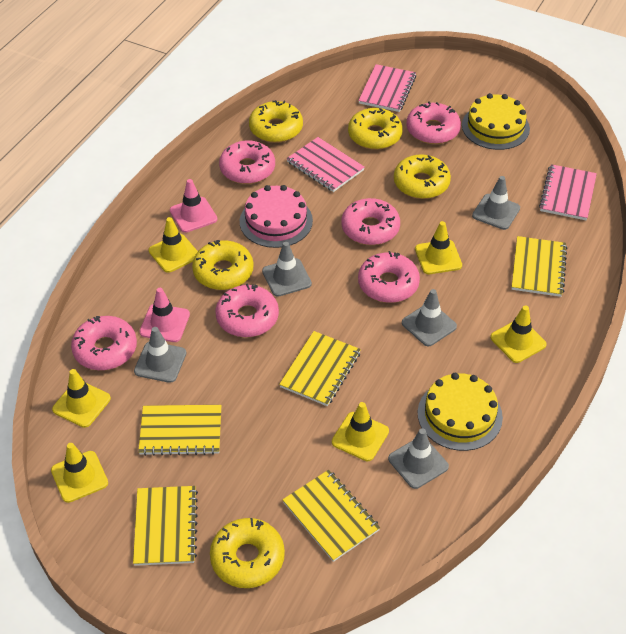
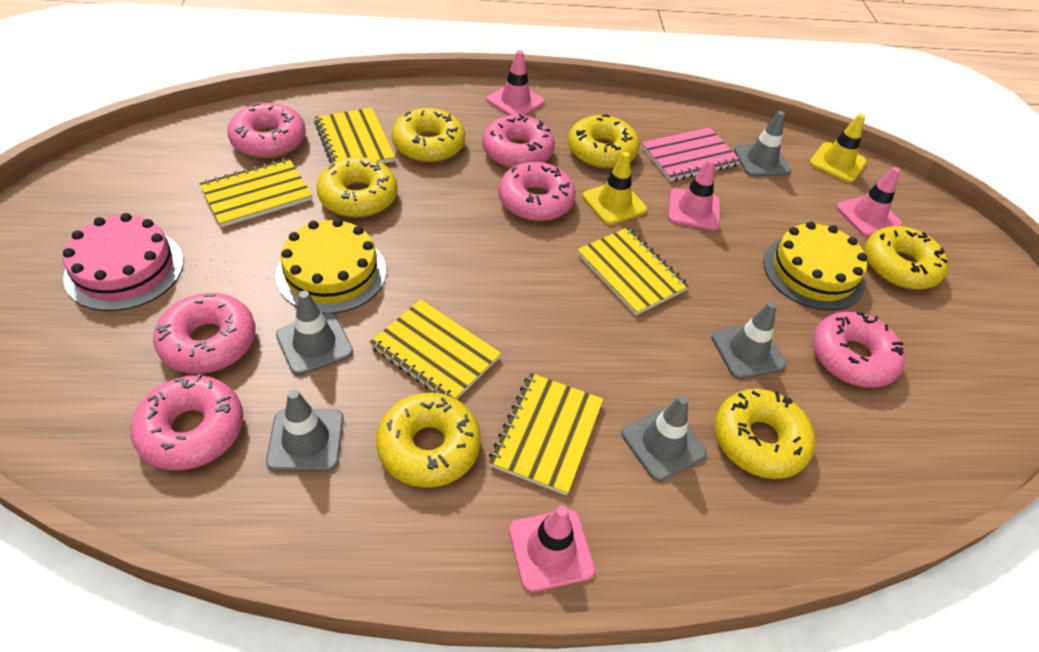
pink notebook: 3 -> 1
pink traffic cone: 2 -> 4
yellow donut: 5 -> 6
yellow traffic cone: 6 -> 2

